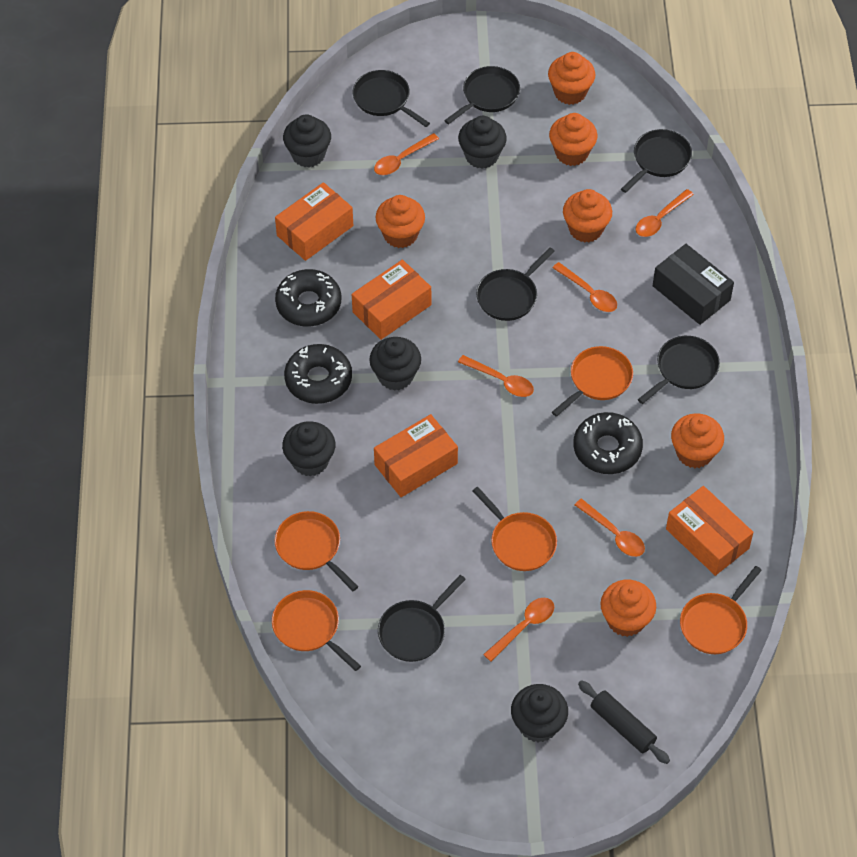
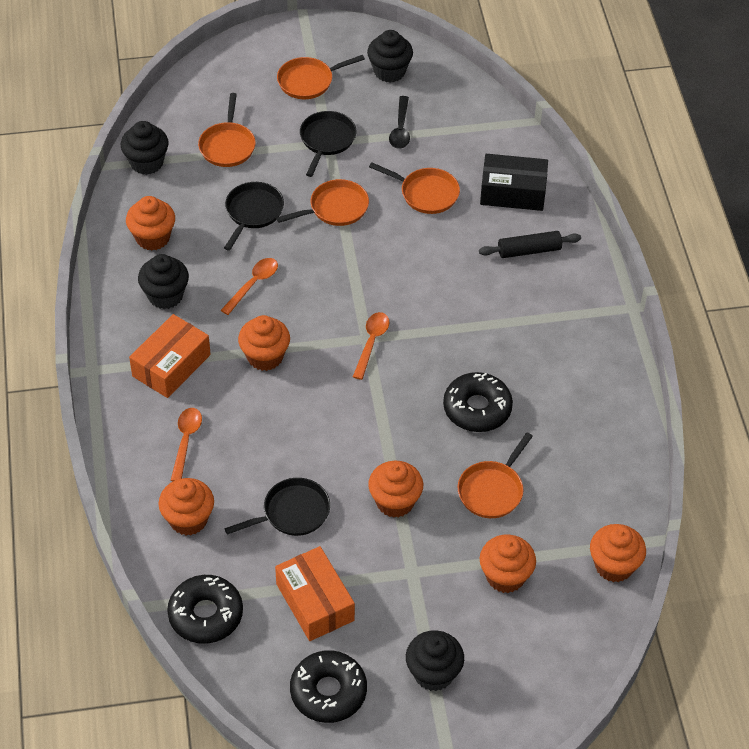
black cupcake: 5 -> 4
black pan: 6 -> 3
black spoon: 0 -> 1
orange box: 4 -> 2
orange spoon: 6 -> 3

